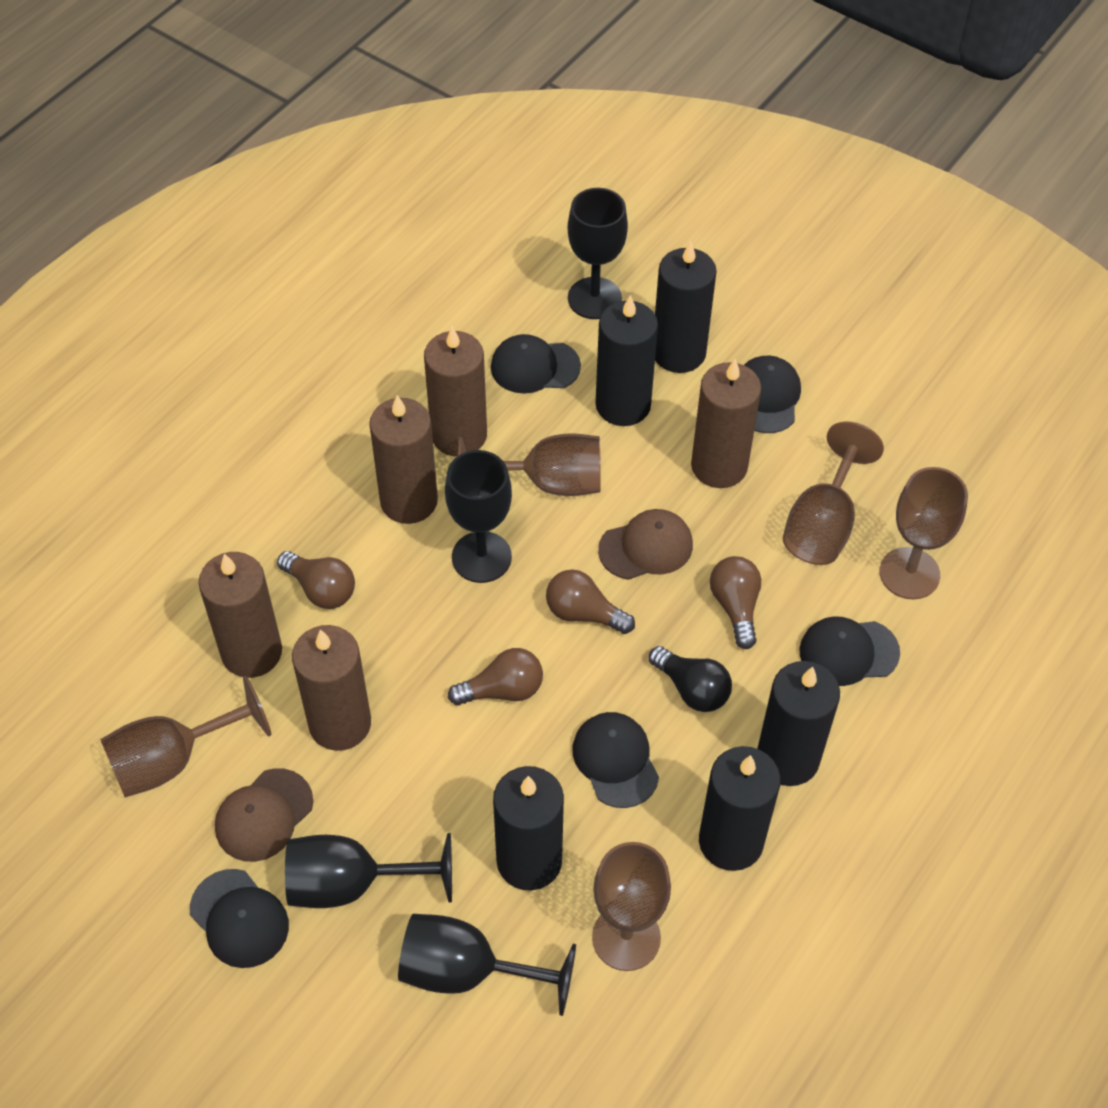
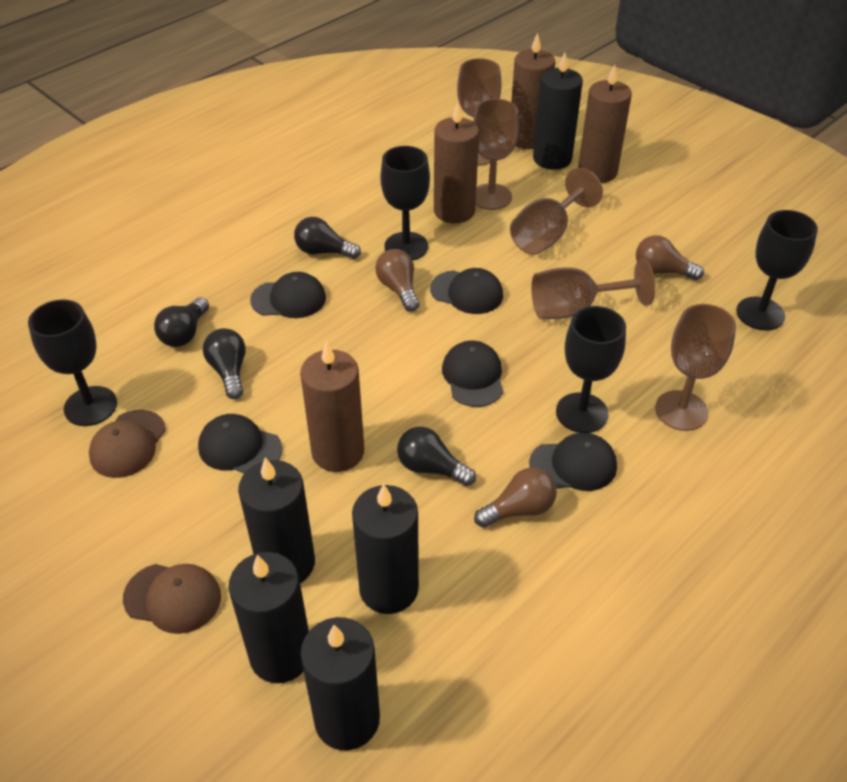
black light bulb: 1 -> 4
brown candle: 5 -> 4
brown light bulb: 4 -> 3

